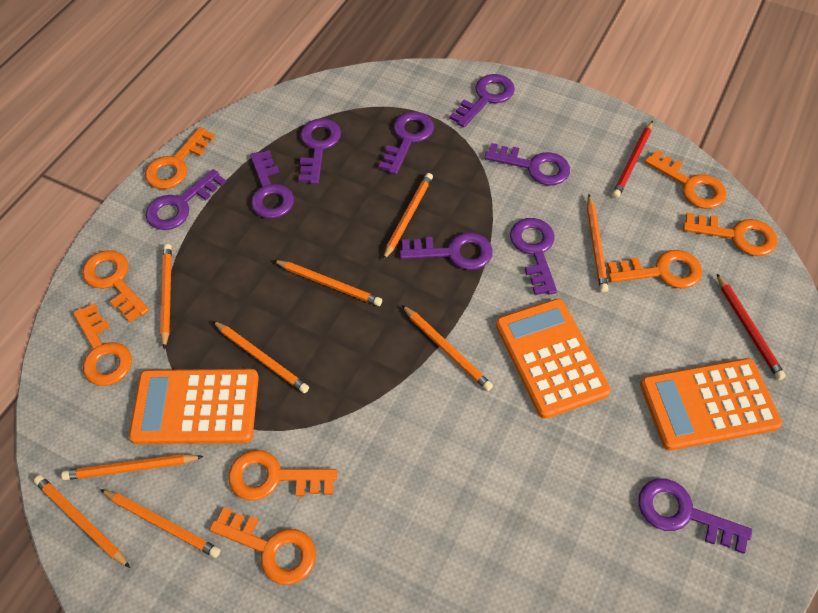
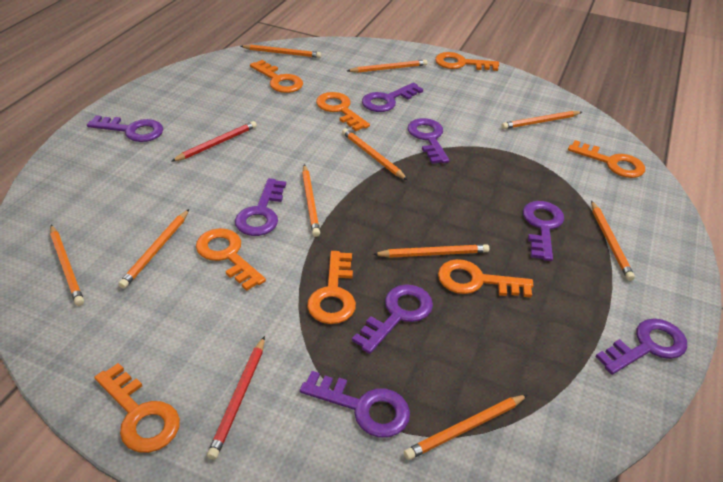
orange calculator: 3 -> 0
orange pencil: 9 -> 10
purple key: 9 -> 8

